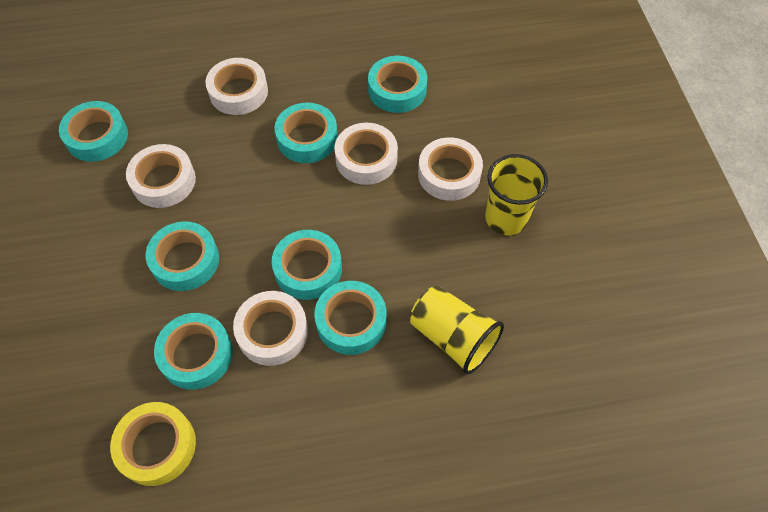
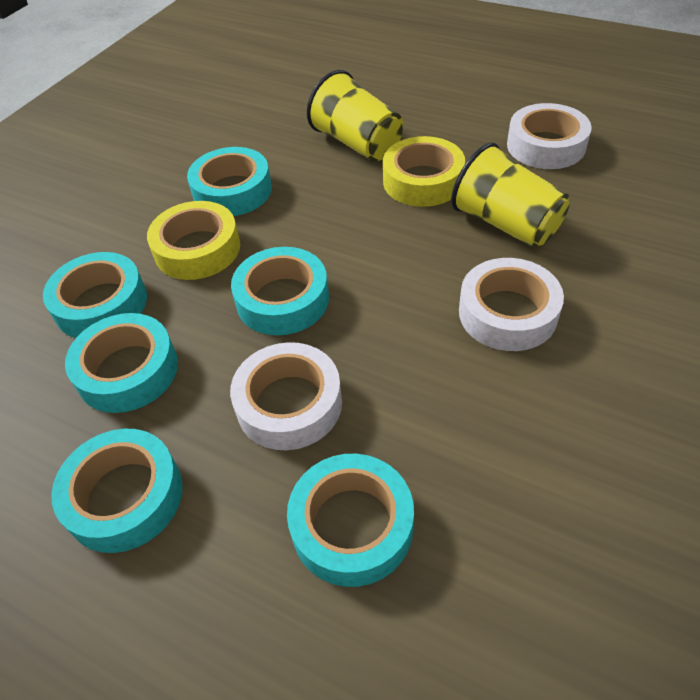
turquoise tape: 7 -> 6
white tape: 5 -> 3
yellow tape: 1 -> 2

